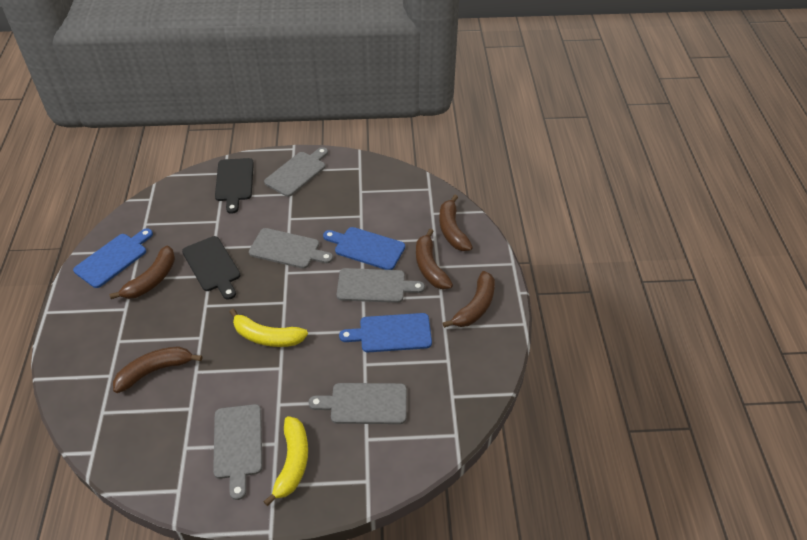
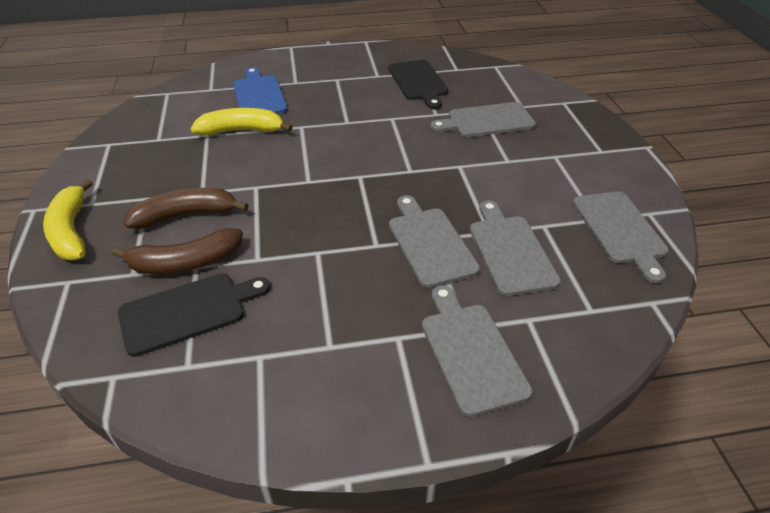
blue cutting board: 3 -> 1
brown banana: 5 -> 2

